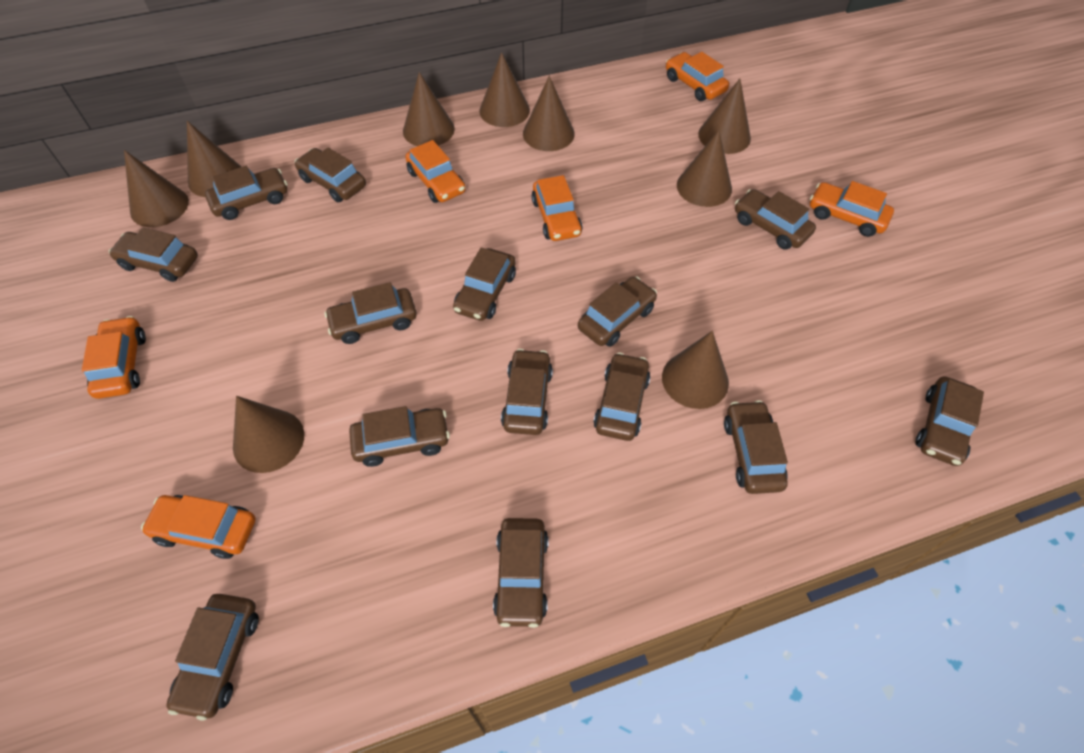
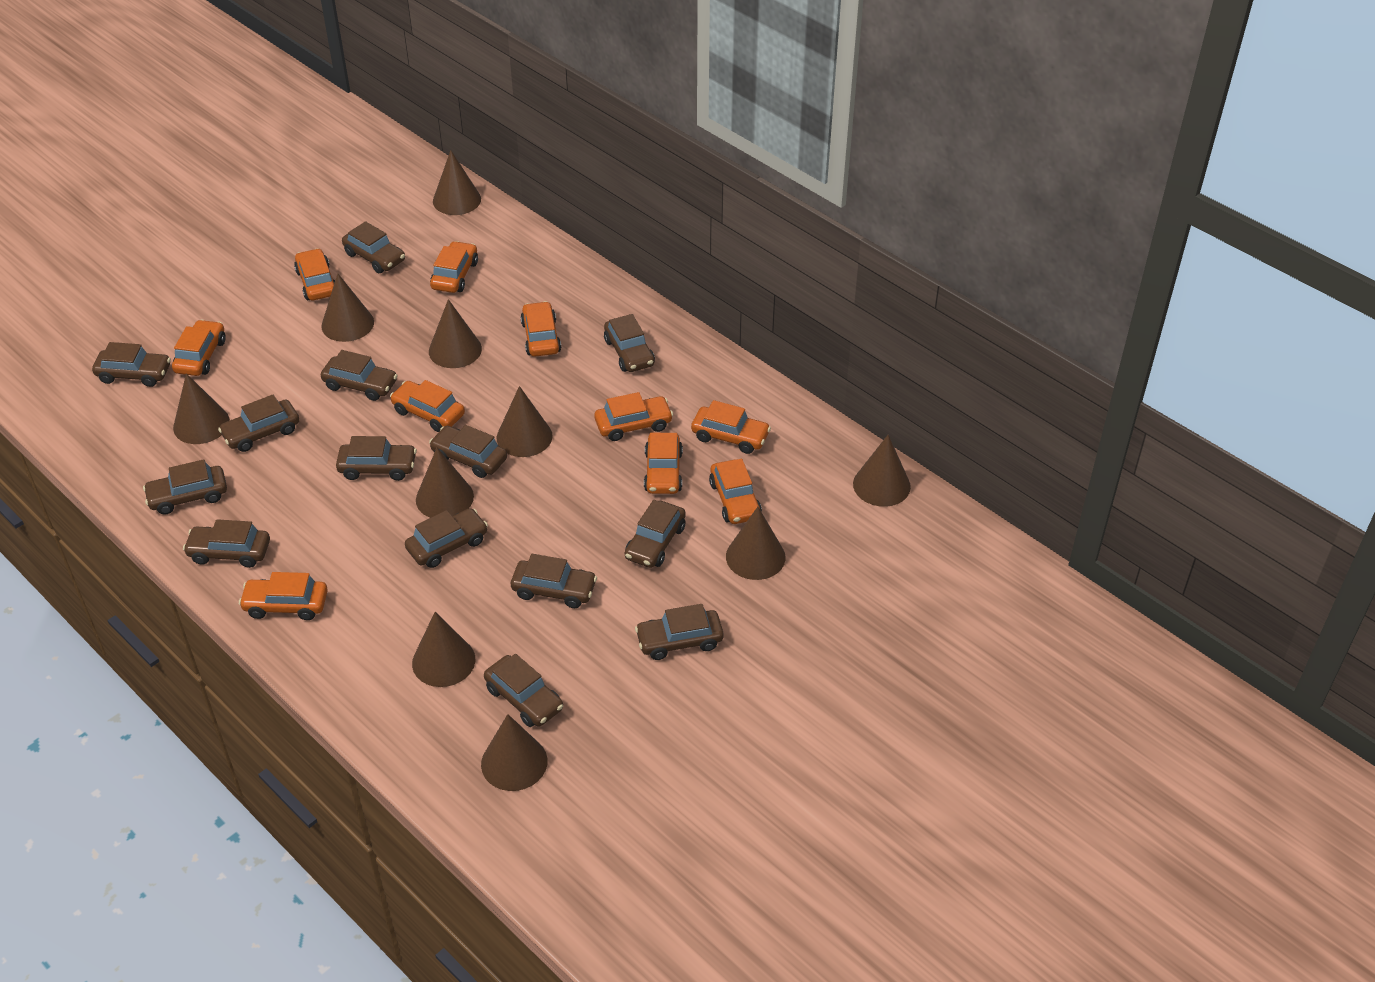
brown cone: 9 -> 10
orange car: 6 -> 10

